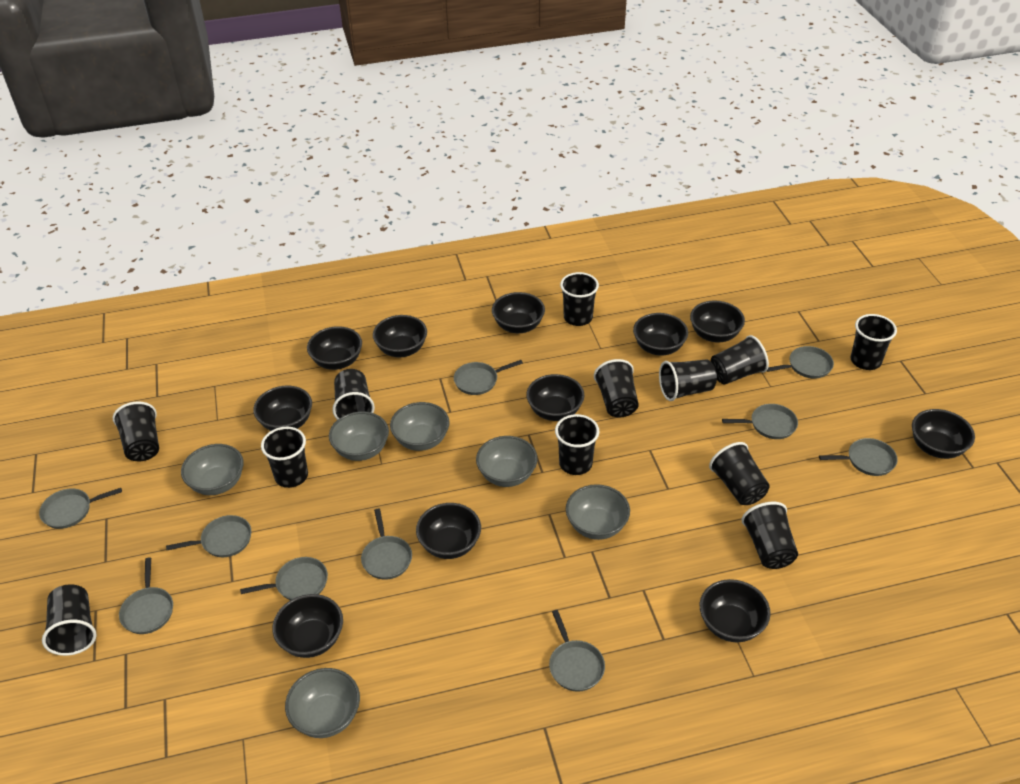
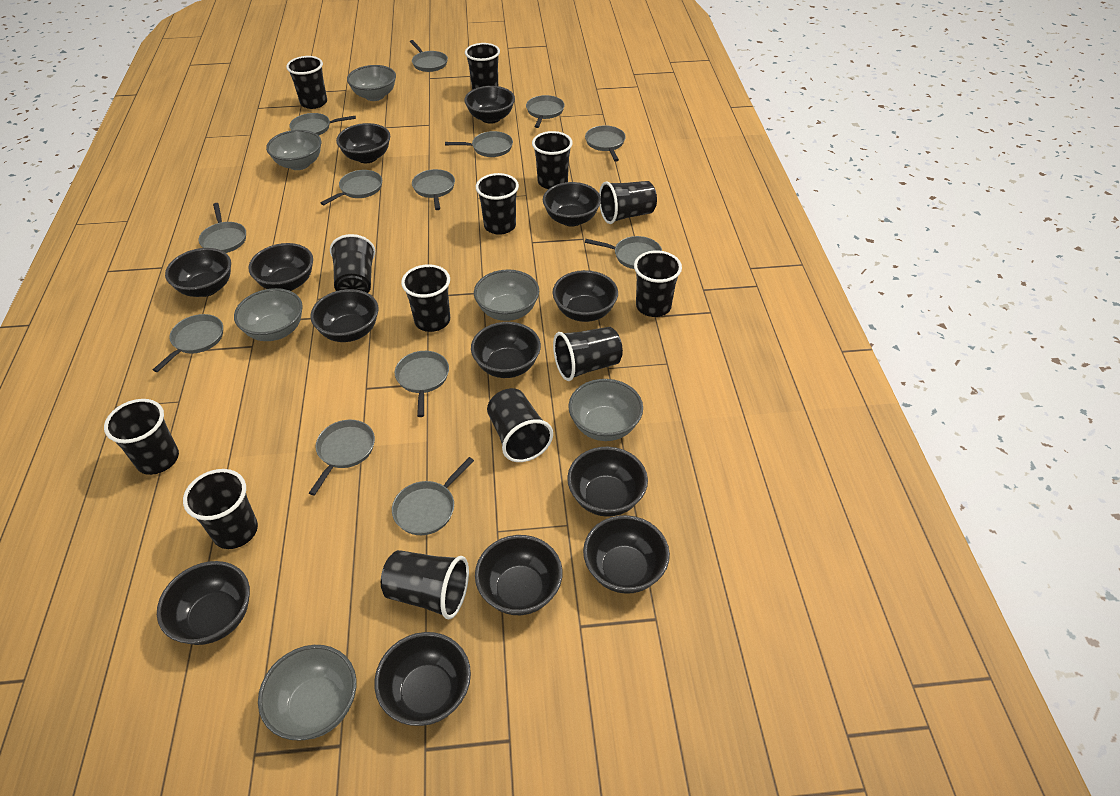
black bowl: 11 -> 13
black cup: 12 -> 13
grey pan: 10 -> 13

